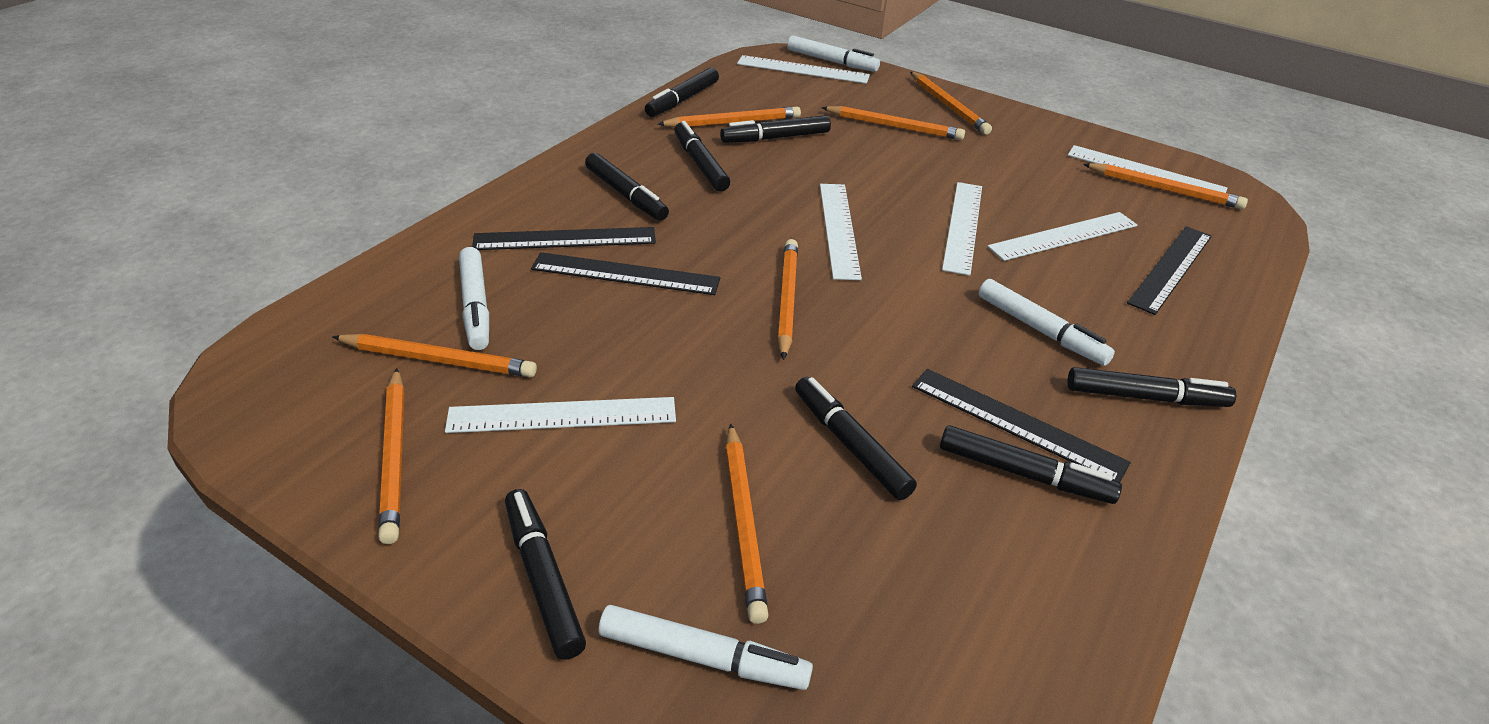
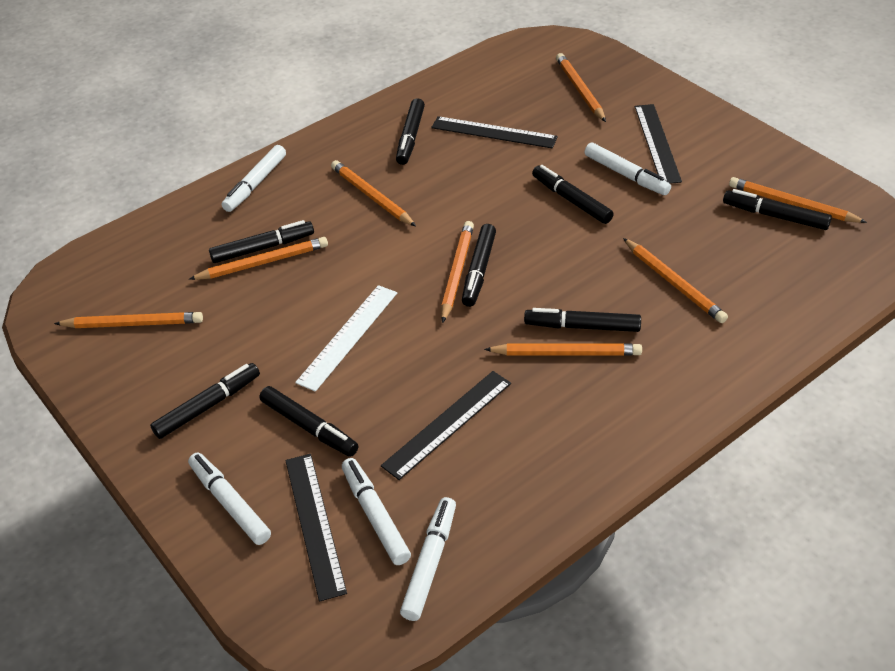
white marker: 4 -> 5
white ruler: 6 -> 1

